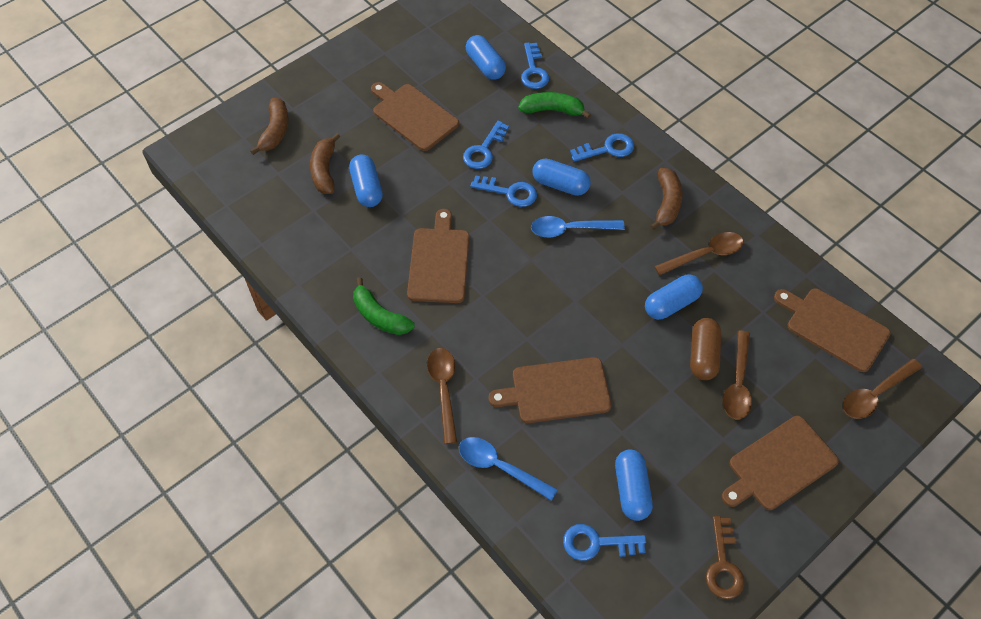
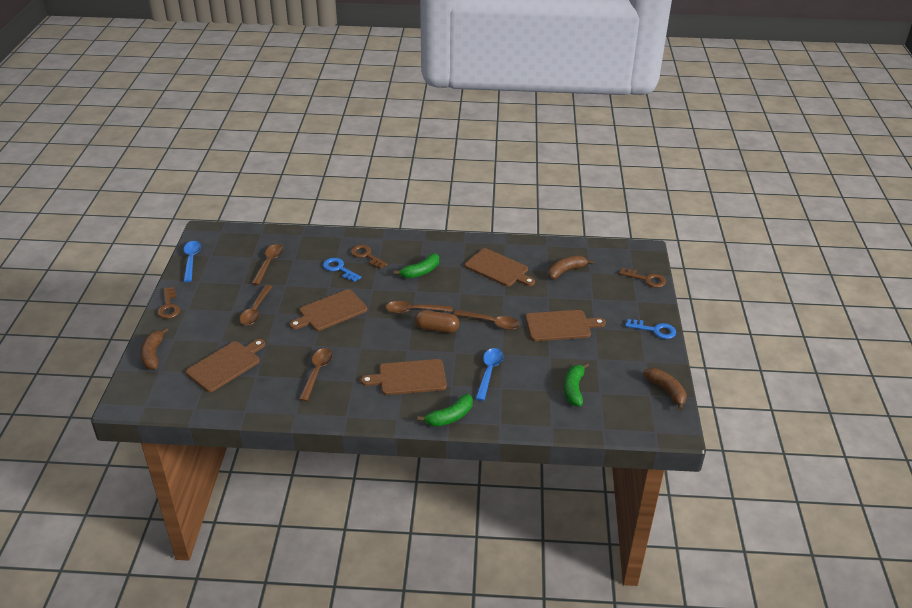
blue capsule: 5 -> 0
blue key: 5 -> 2
brown key: 1 -> 3
brown spoon: 4 -> 5
green banana: 2 -> 3

